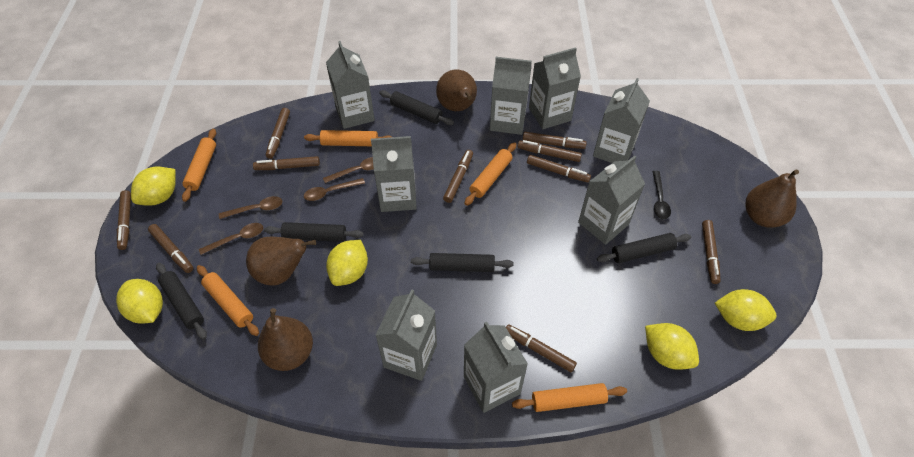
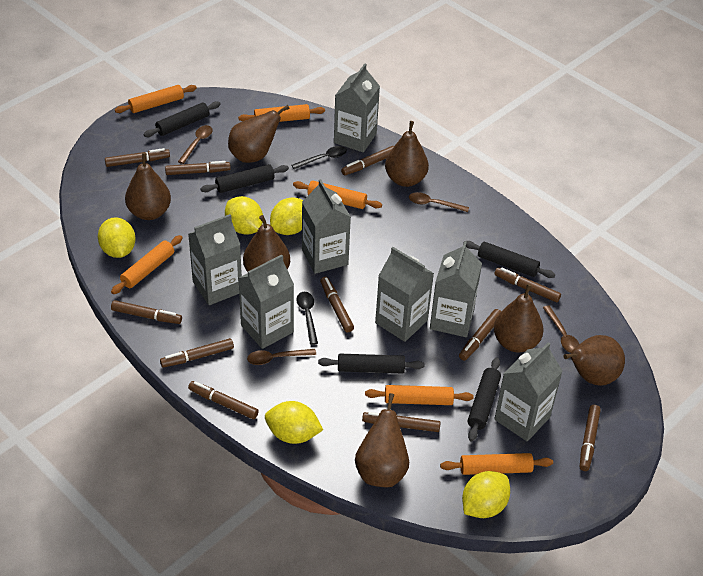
black spoon: 1 -> 2
brown marker: 10 -> 11
brown pear: 4 -> 7
grey carton: 8 -> 7
orange rolling pin: 5 -> 6

